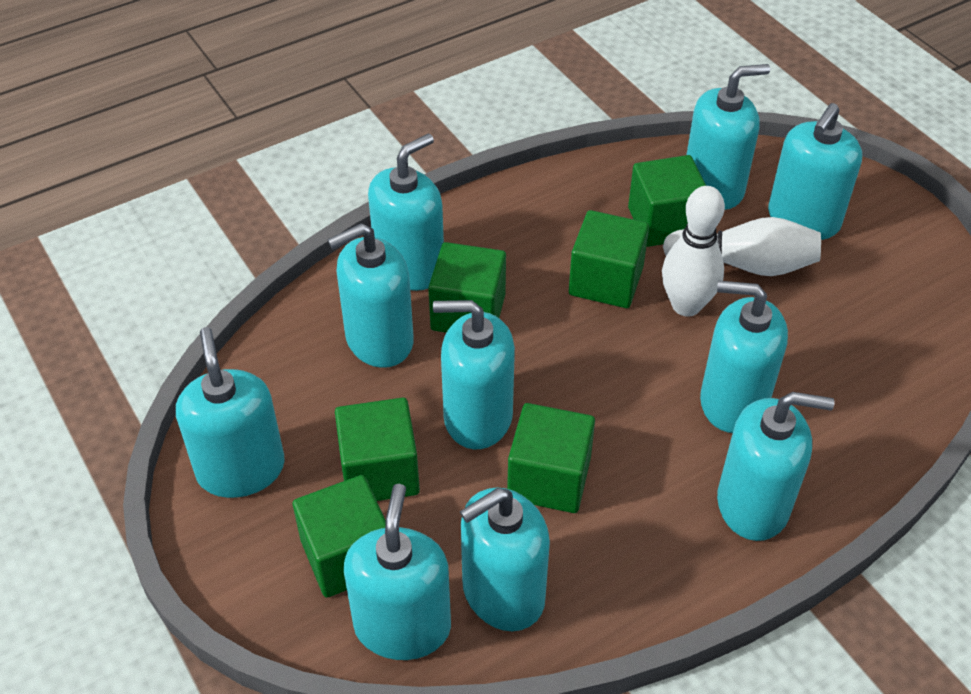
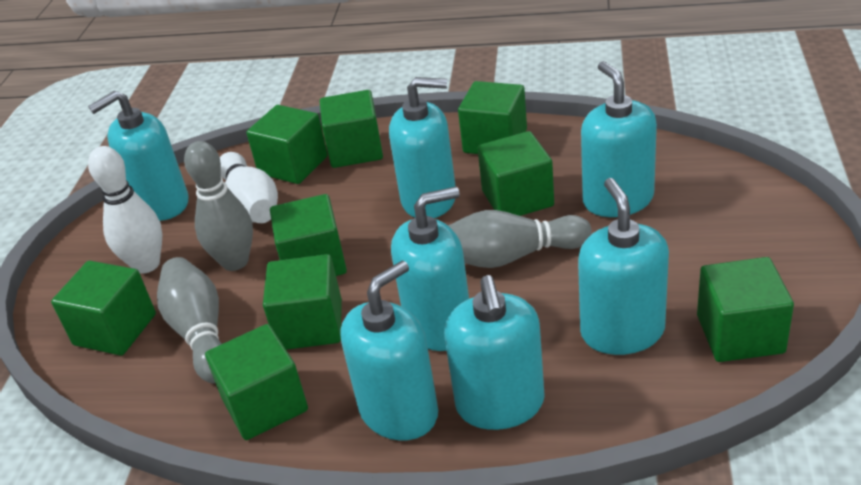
green cube: 6 -> 9
grey bowling pin: 0 -> 3
turquoise soap dispenser: 10 -> 7

